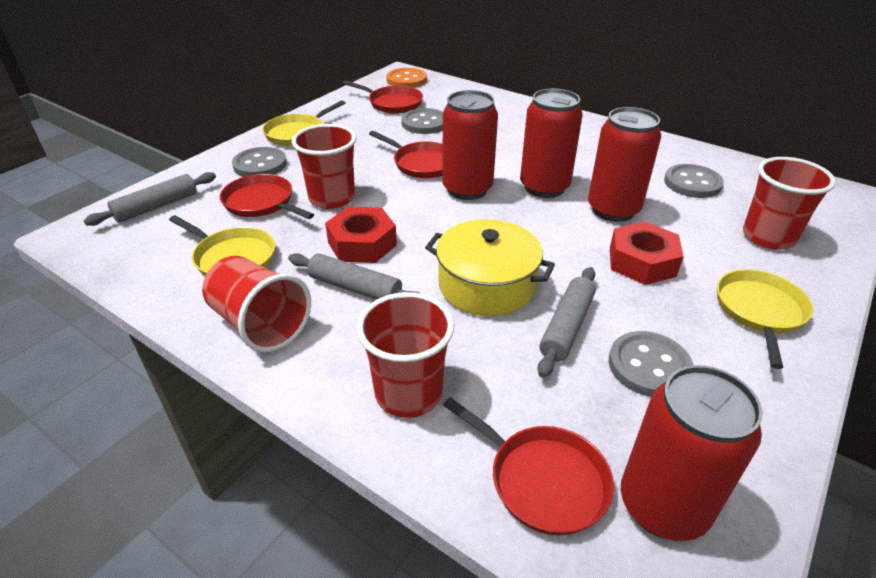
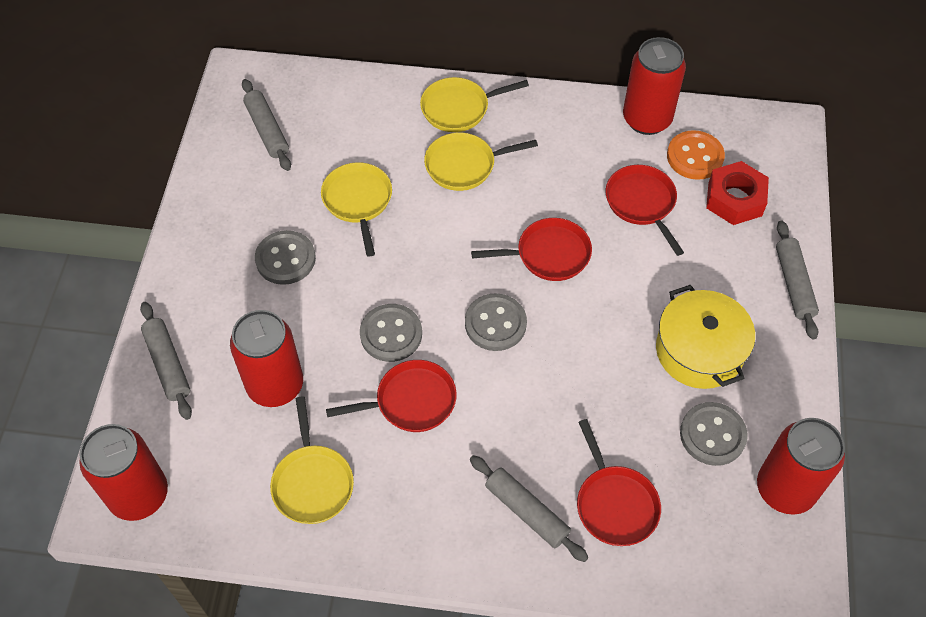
grey rolling pin: 3 -> 4
red cup: 4 -> 0
red nut: 2 -> 1
yellow pan: 3 -> 4

